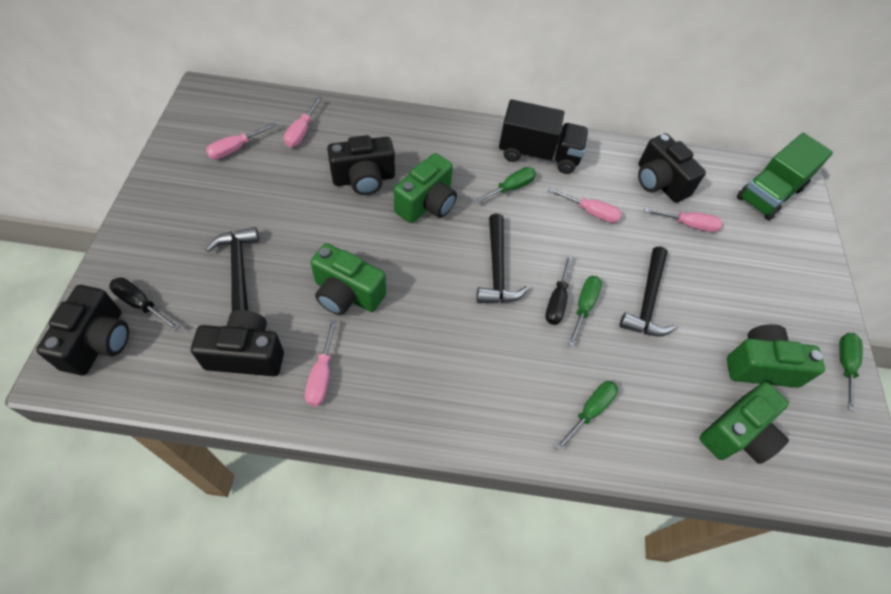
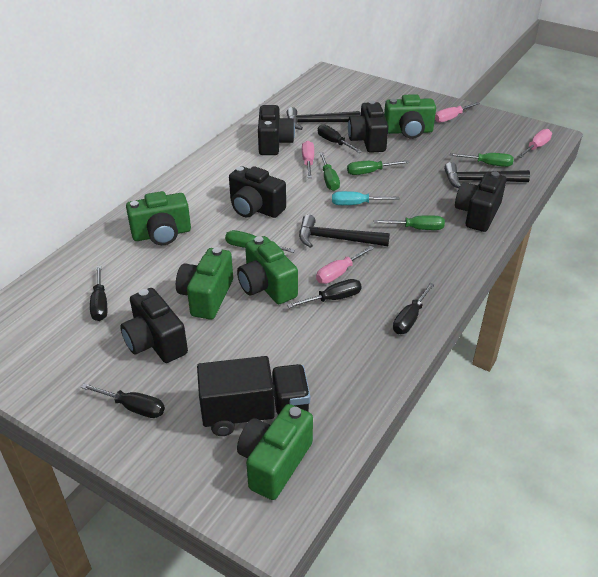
black camera: 4 -> 5
black screwdriver: 2 -> 5
green camera: 4 -> 5
green screwdriver: 4 -> 5
green truck: 1 -> 0
pink screwdriver: 5 -> 4
turquoise screwdriver: 0 -> 1

